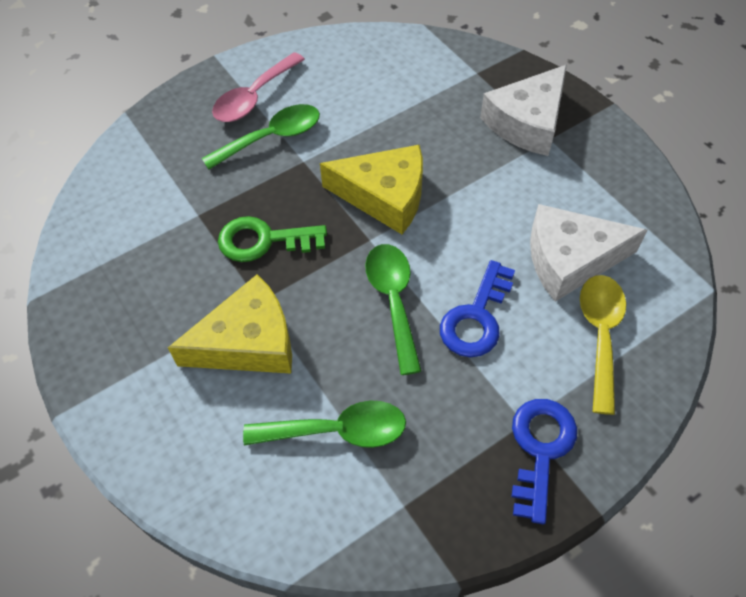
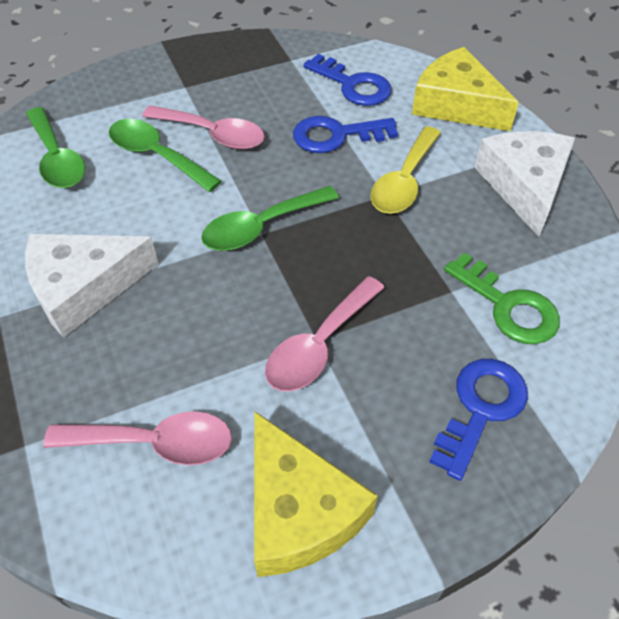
blue key: 2 -> 3
pink spoon: 1 -> 3

